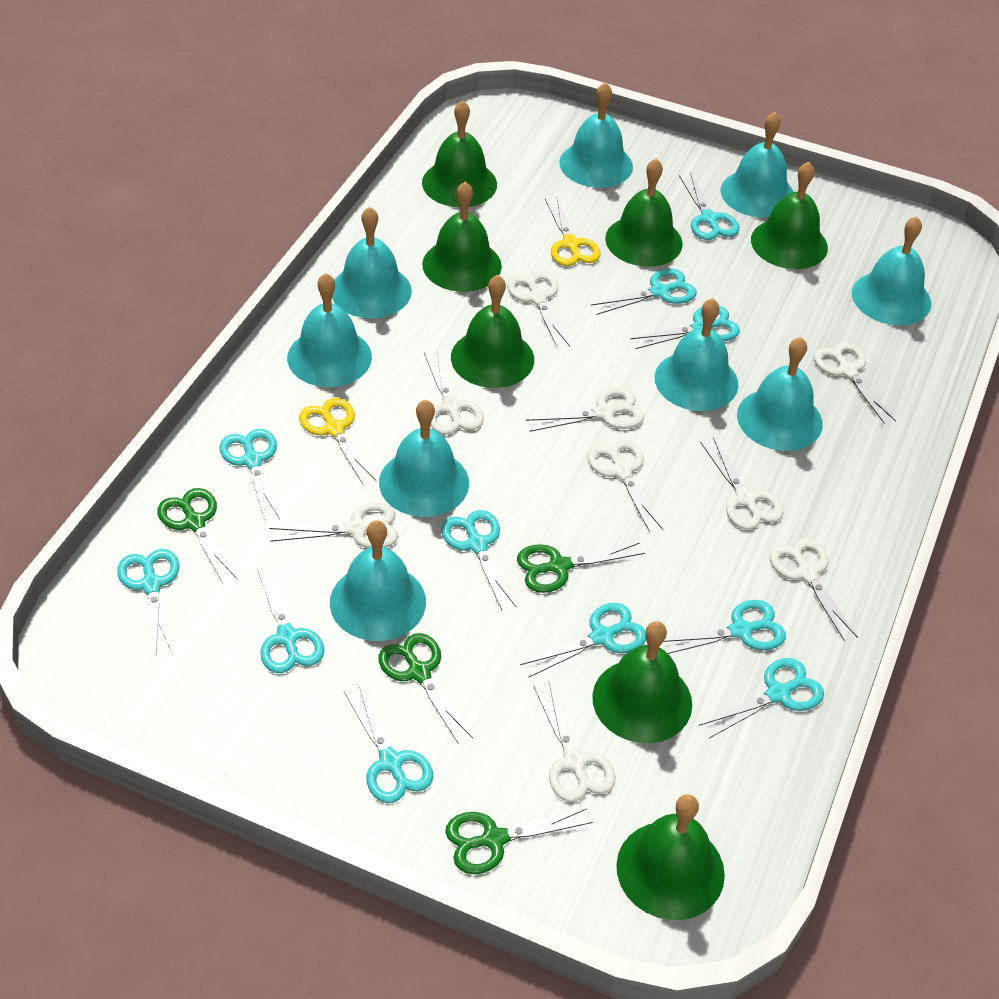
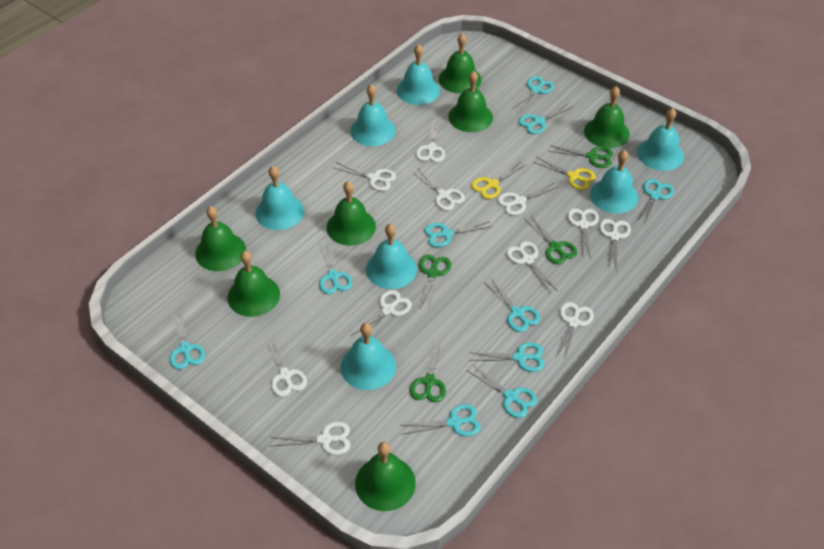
turquoise bell: 9 -> 7
turquoise scissors: 11 -> 10
white scissors: 9 -> 11

